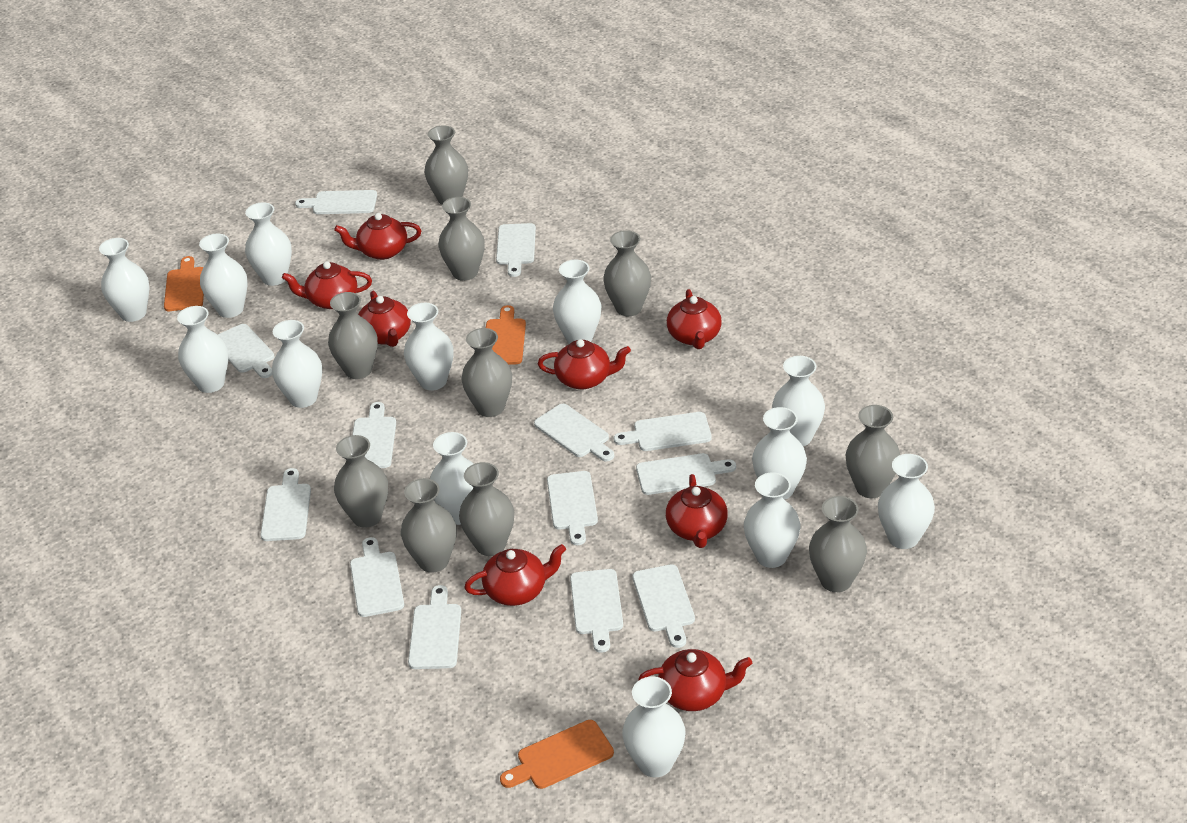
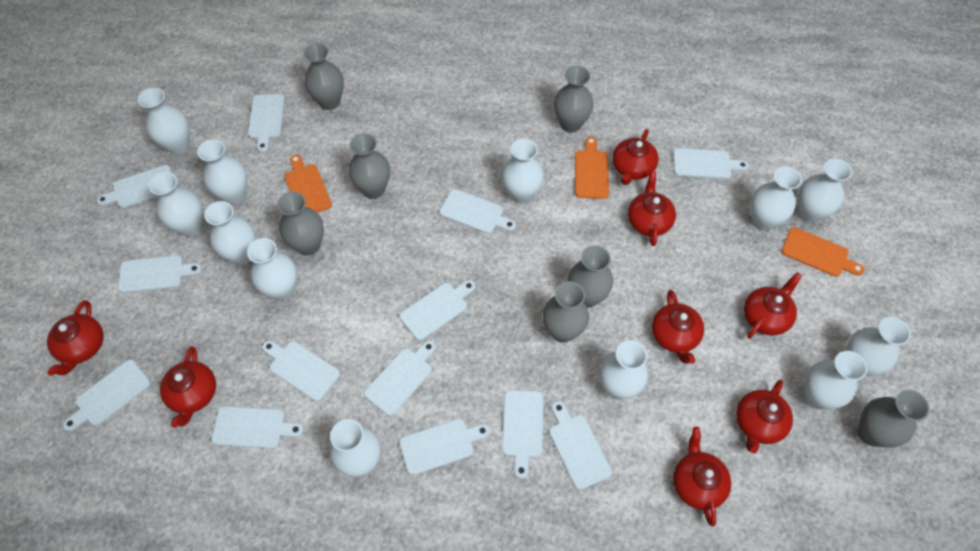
grey vase: 10 -> 7
white vase: 13 -> 12

